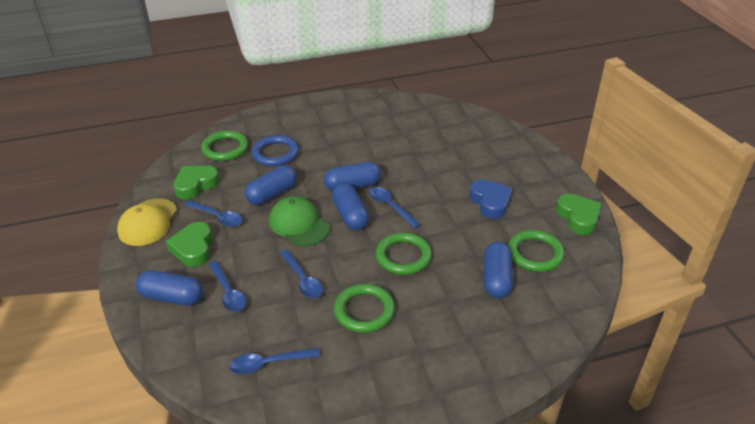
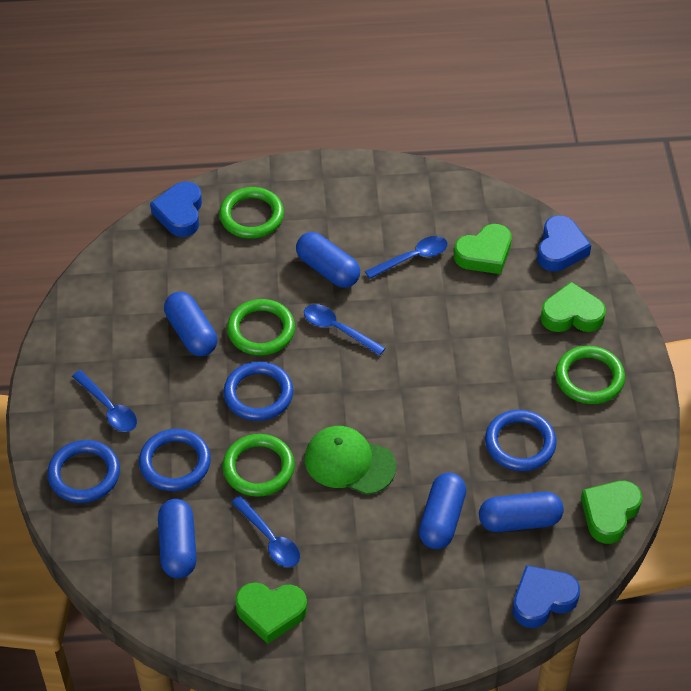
blue heart: 1 -> 3
blue ring: 1 -> 4
blue spoon: 5 -> 4
green heart: 3 -> 4
yellow cap: 1 -> 0

